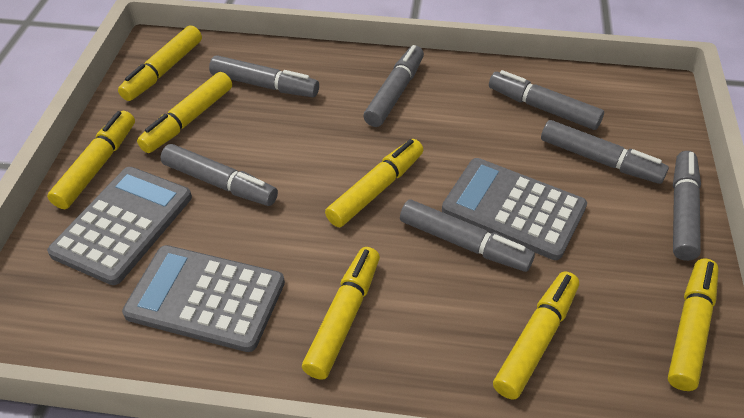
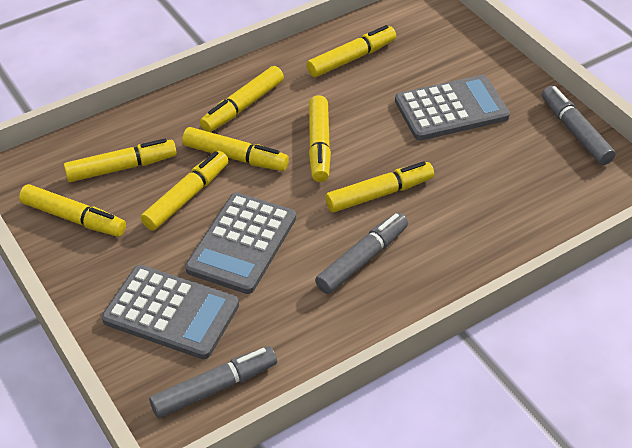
grey marker: 7 -> 3
yellow marker: 7 -> 8

